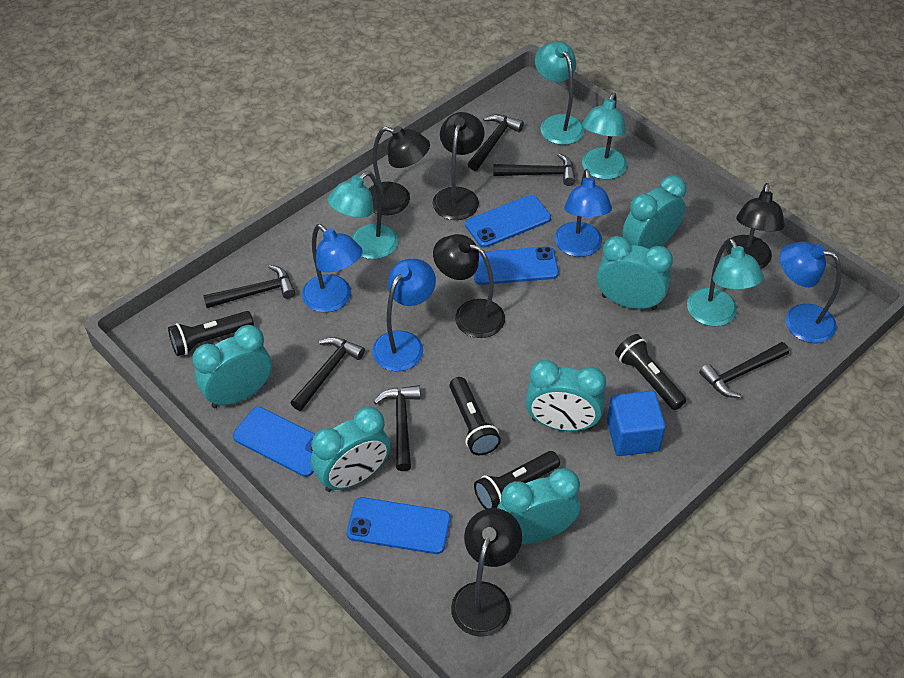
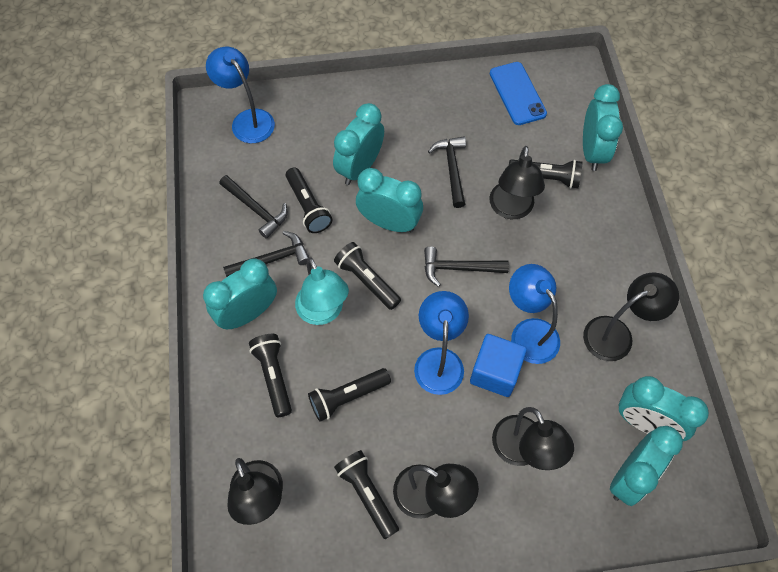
black flashlight: 4 -> 6
black hammer: 6 -> 4
blue lamp: 4 -> 3
blue phone: 4 -> 1
turquoise lamp: 4 -> 1

